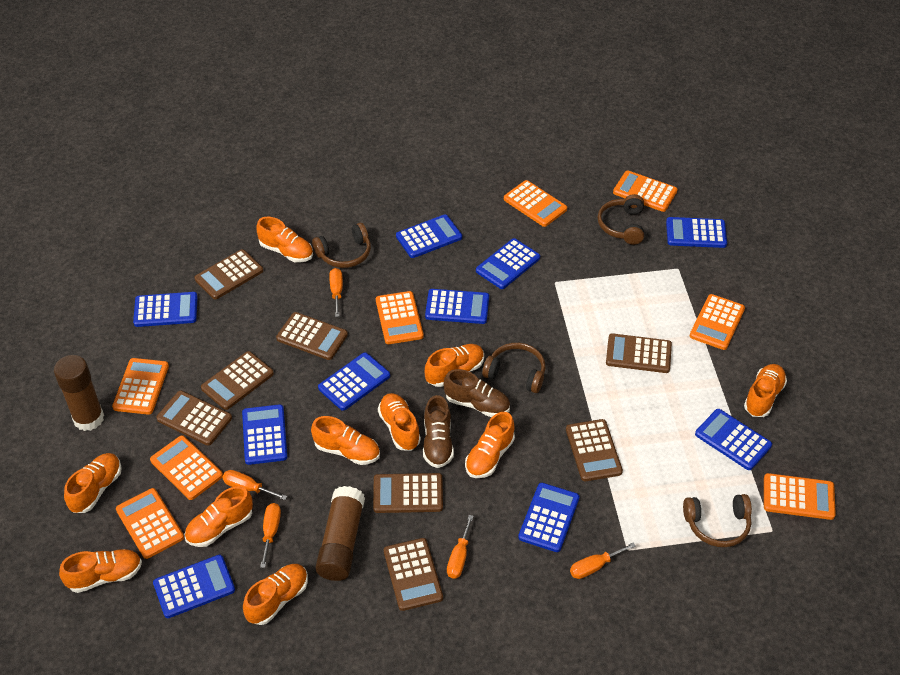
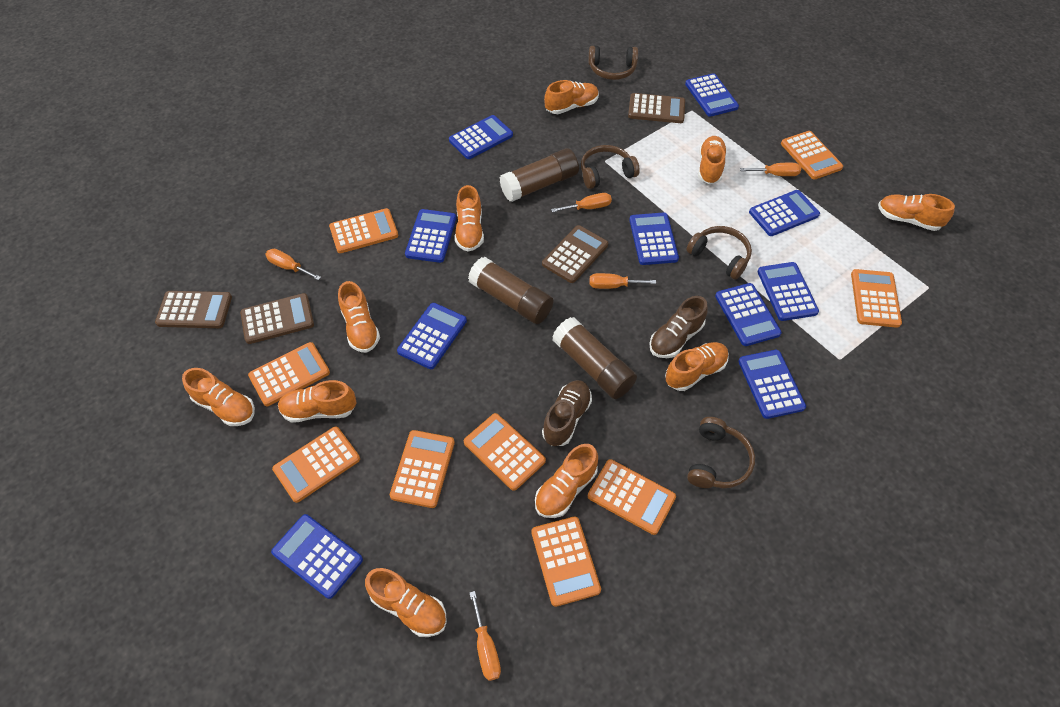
brown calculator: 8 -> 4
brown glue stick: 2 -> 3
orange calculator: 8 -> 9

